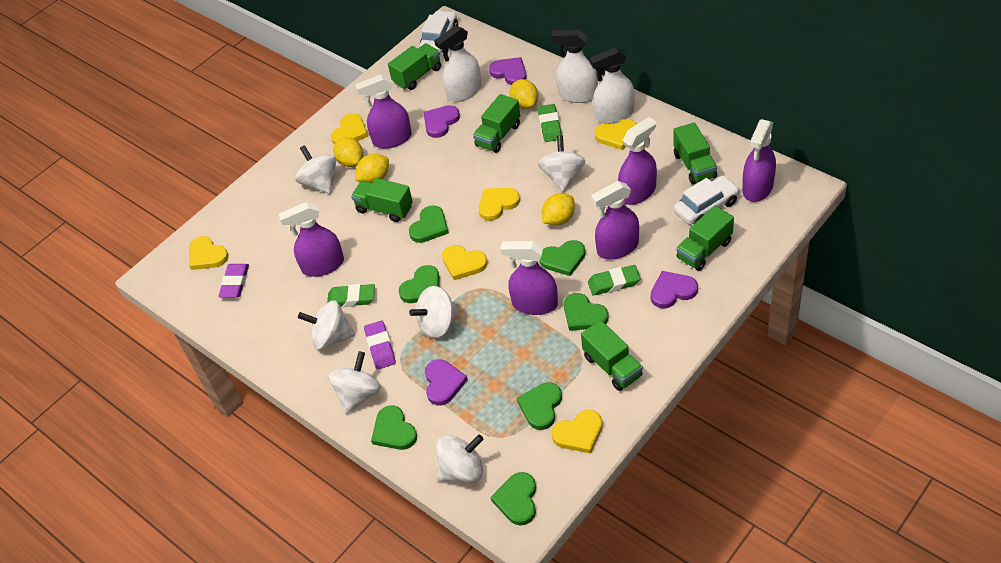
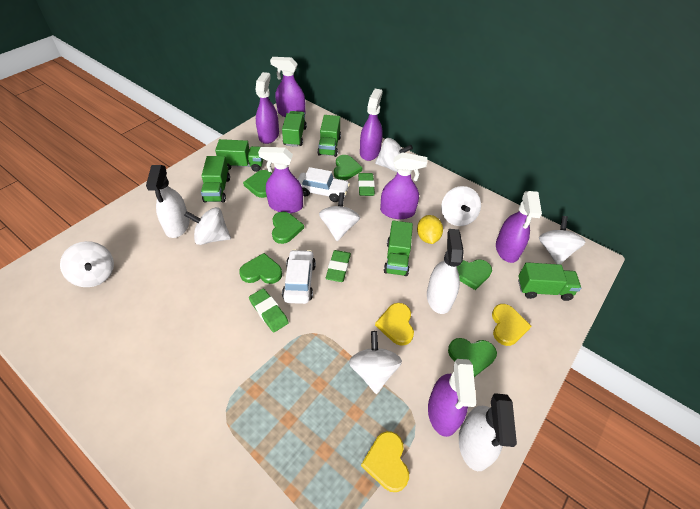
green heart: 7 -> 6
purple eraser: 2 -> 0
purple heart: 4 -> 0
purple spray bottle: 6 -> 7
white spinning top: 6 -> 7
yellow heart: 6 -> 3
yellow lemon: 4 -> 1

